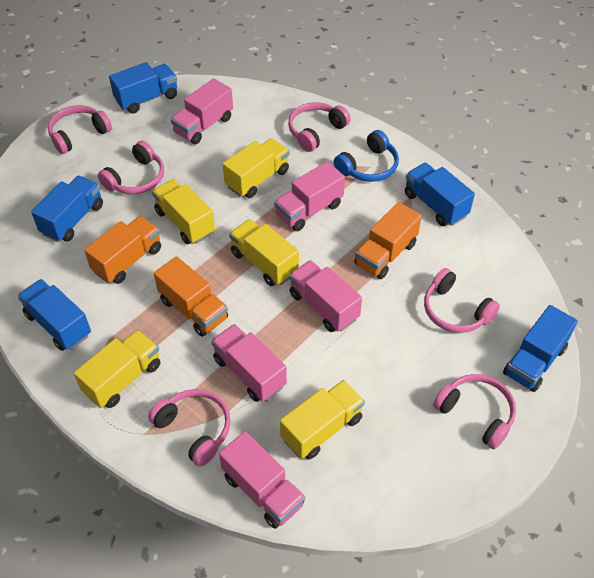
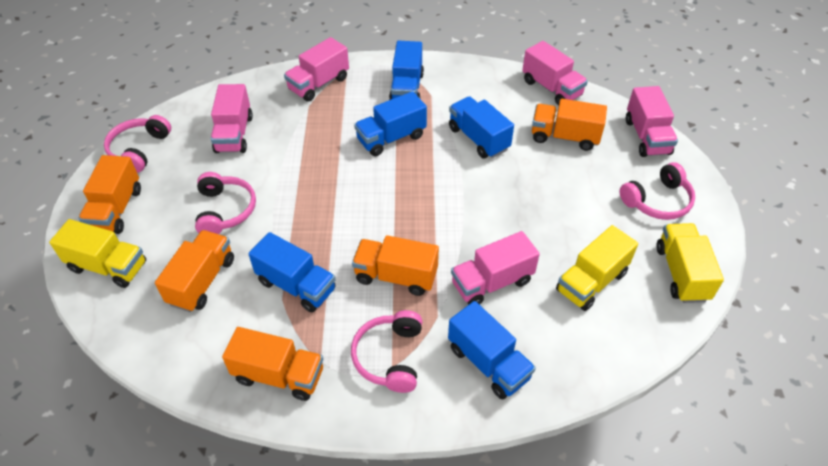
blue headphones: 1 -> 0
orange truck: 3 -> 5
pink headphones: 6 -> 4
yellow truck: 5 -> 3

